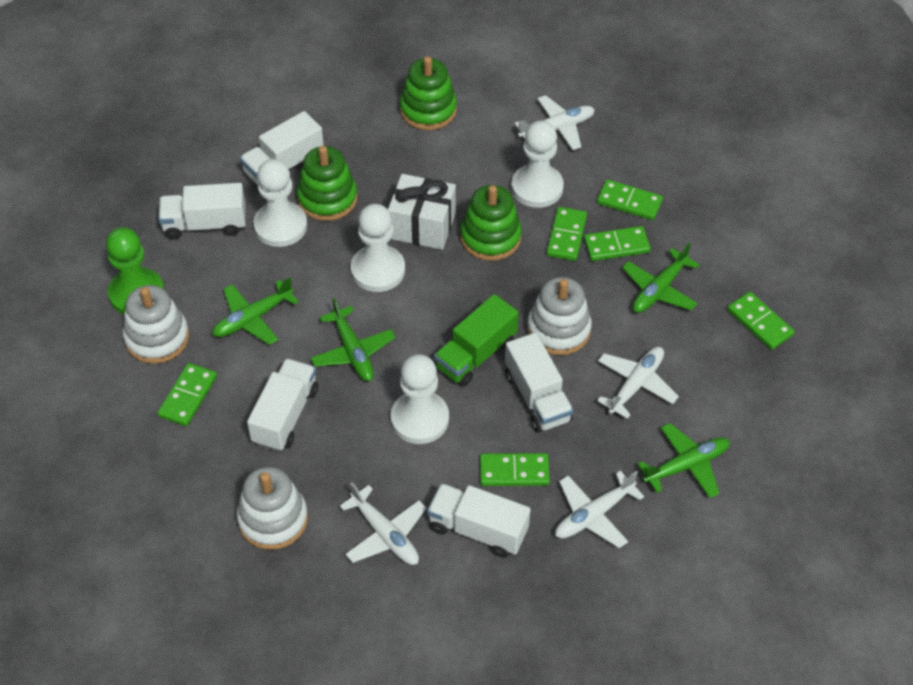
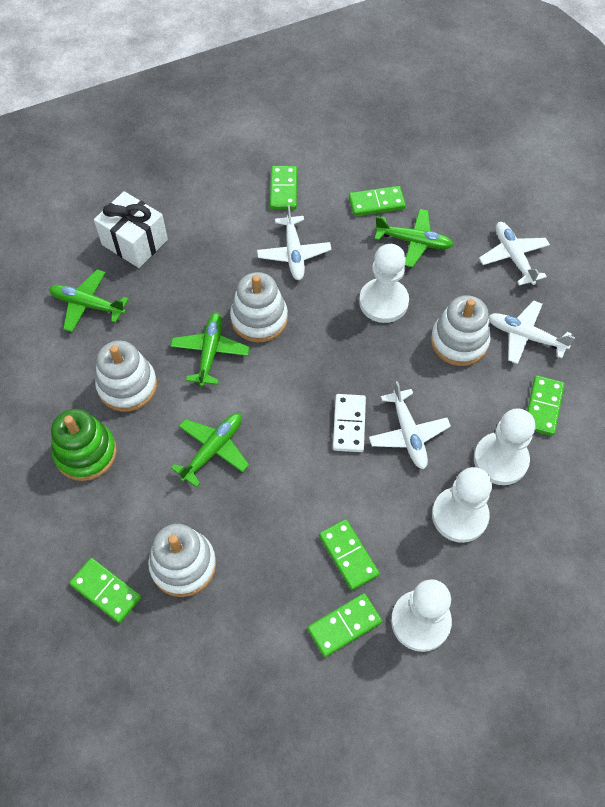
green pawn: 1 -> 0
green stacking toy: 3 -> 1
green truck: 1 -> 0
white domino: 0 -> 1
white stacking toy: 3 -> 4
white truck: 5 -> 0

